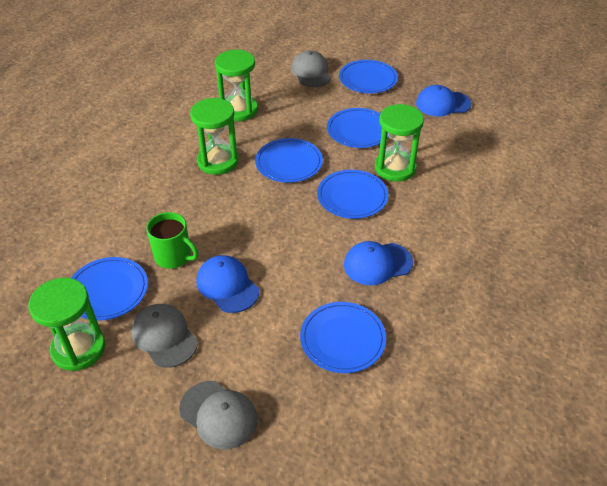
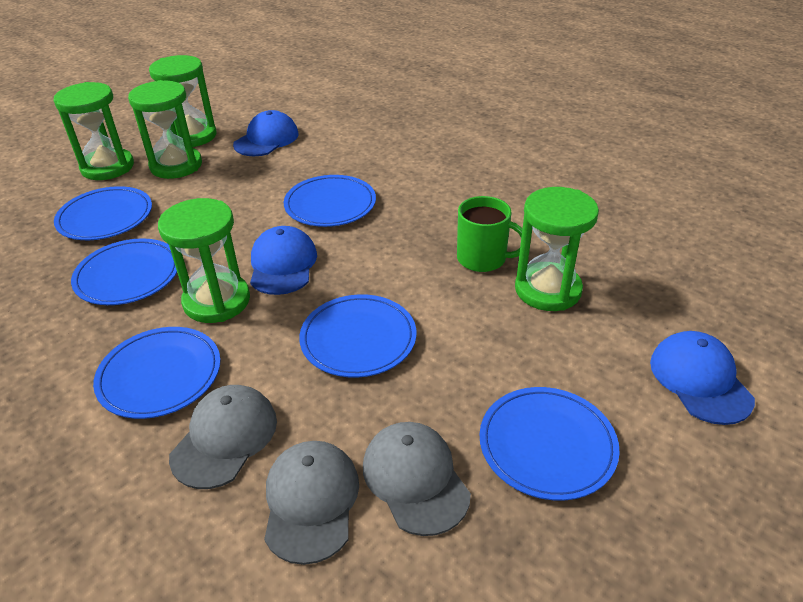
green hourglass: 4 -> 5

